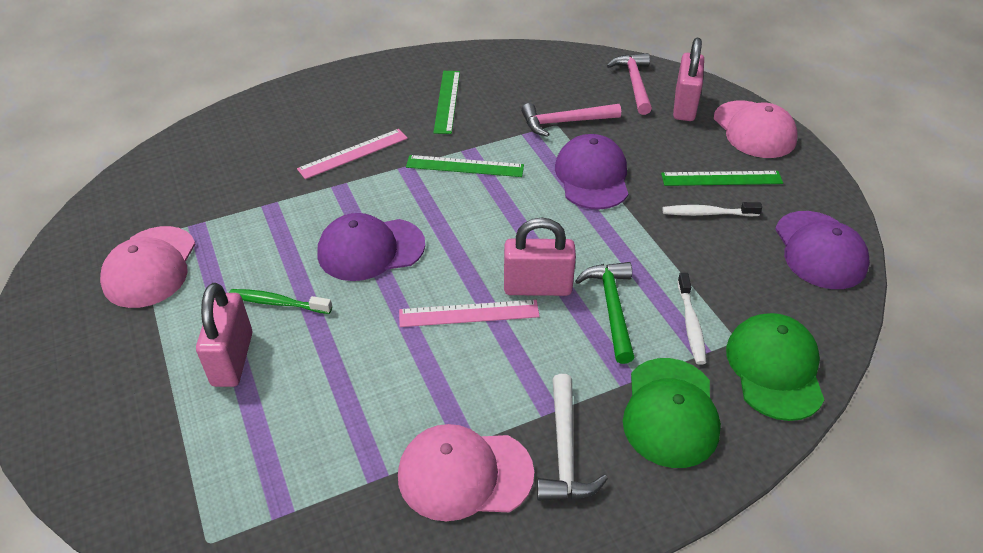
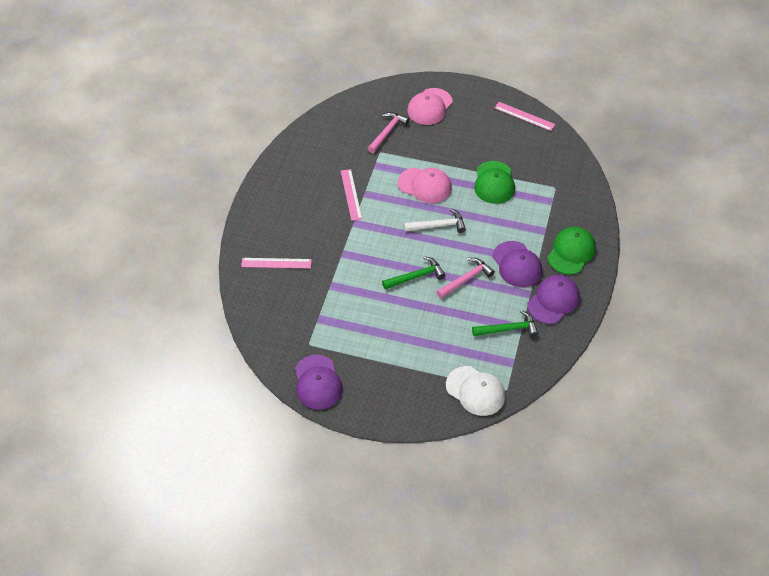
green hammer: 1 -> 2
green ruler: 3 -> 0
green toothbrush: 1 -> 0
pink cap: 3 -> 2
pink padlock: 3 -> 0
pink ruler: 2 -> 3
white cap: 0 -> 1
white toothbrush: 2 -> 0

